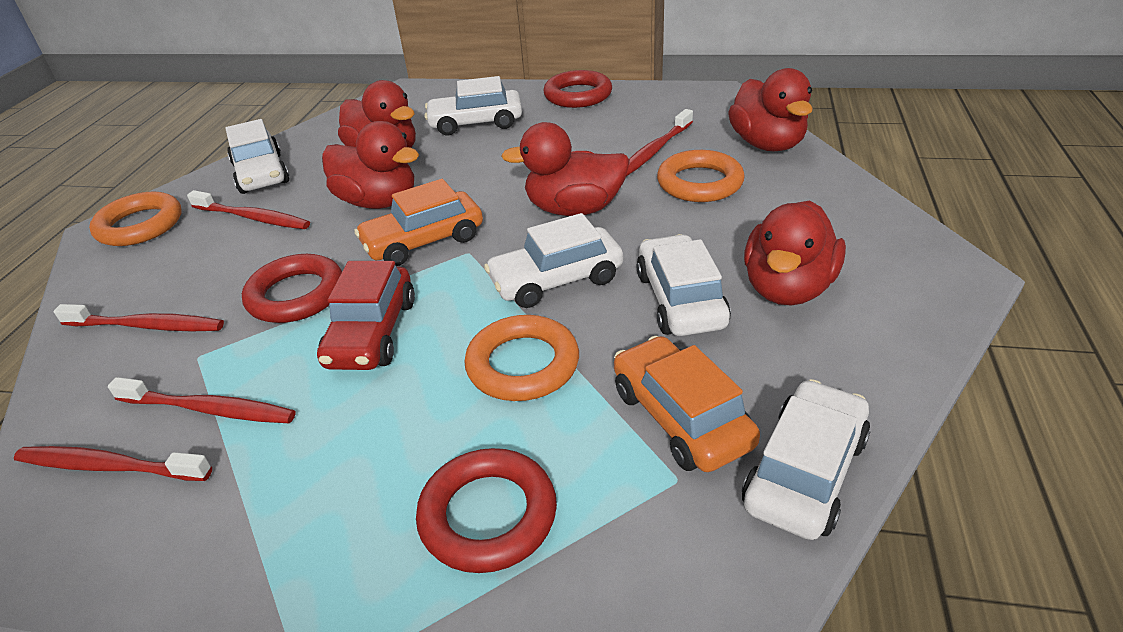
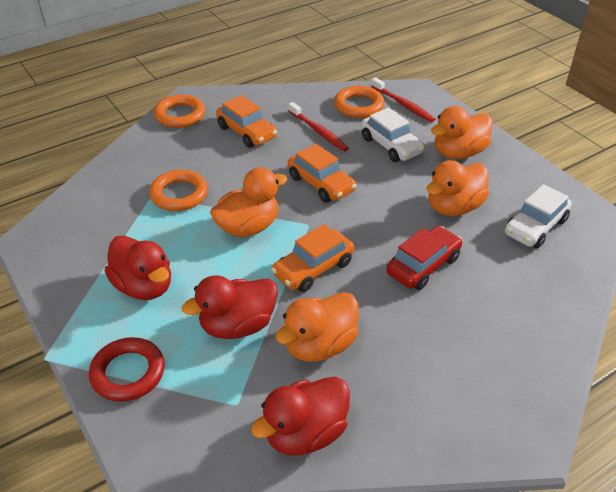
orange car: 2 -> 3
orange duck: 0 -> 4
red duck: 5 -> 3
red ring: 3 -> 1
red toothbrush: 5 -> 2
white car: 5 -> 2

